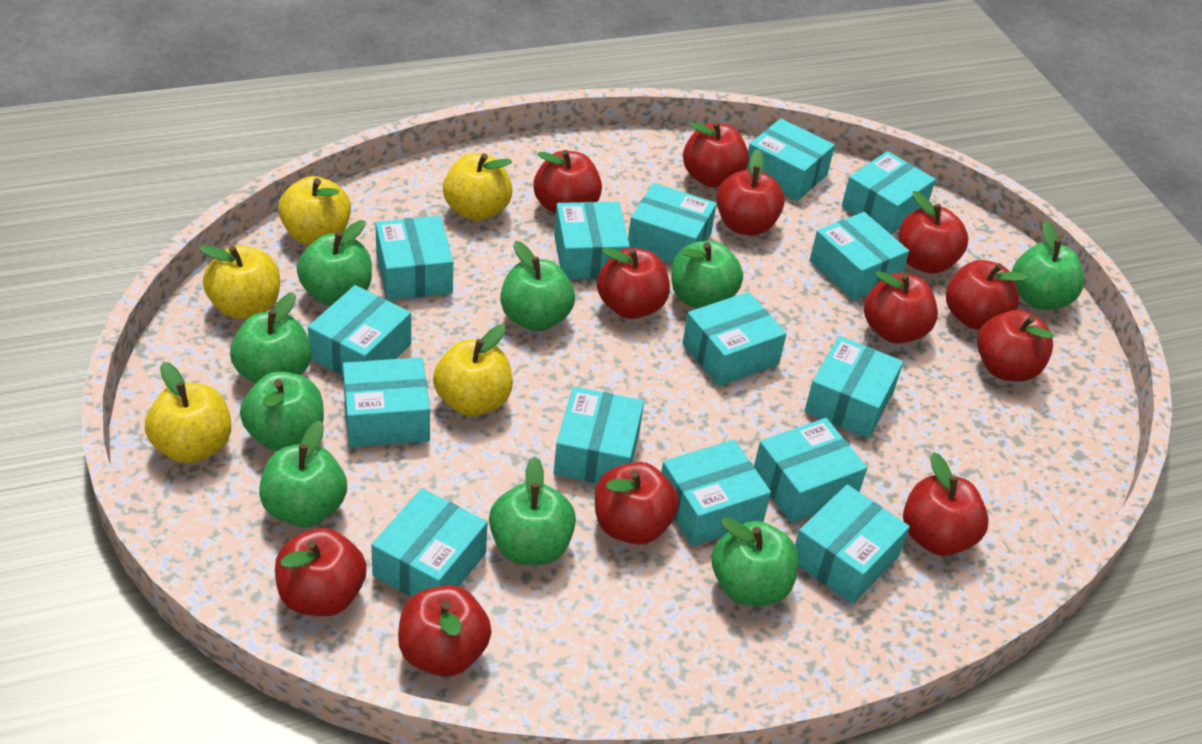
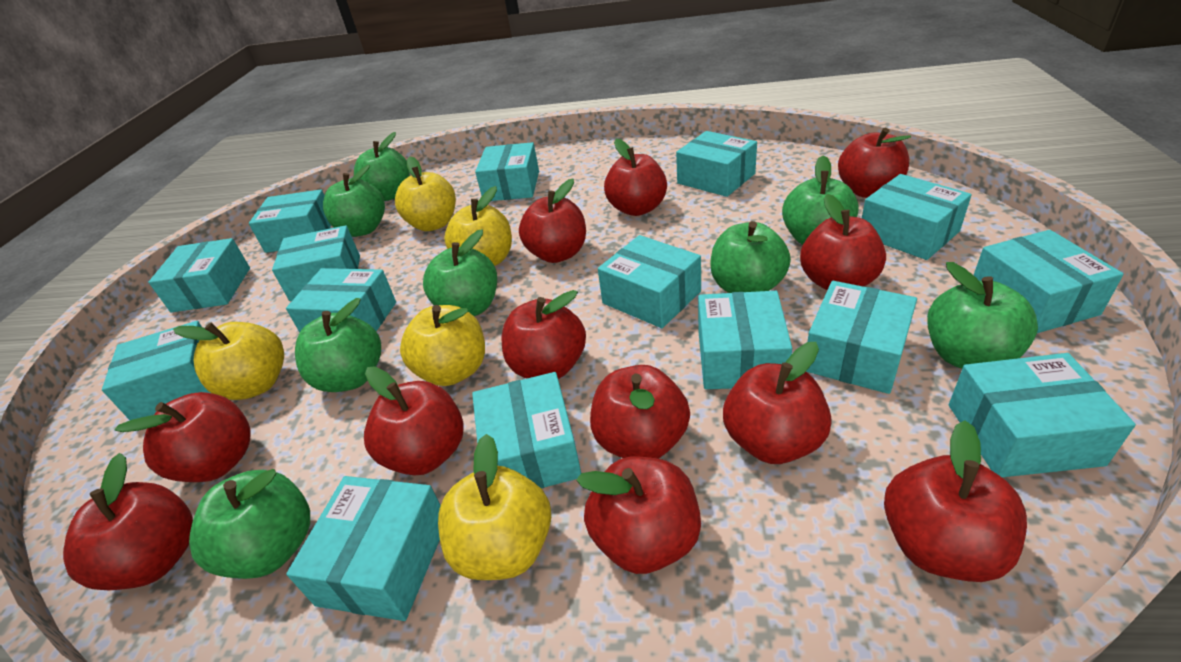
green apple: 9 -> 8

